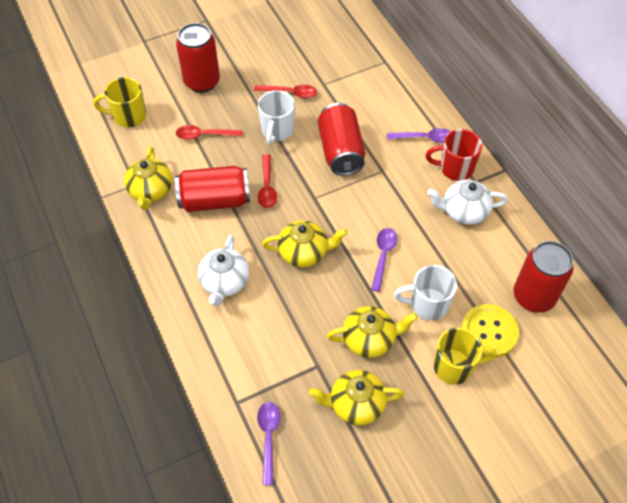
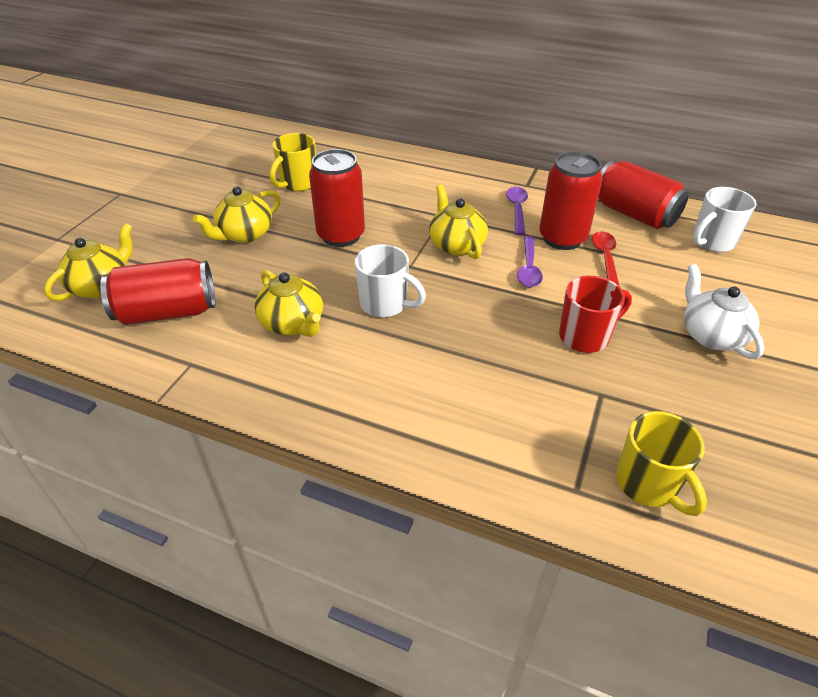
purple spoon: 3 -> 2
red spoon: 3 -> 1
white teapot: 2 -> 1
yellow button: 1 -> 0

